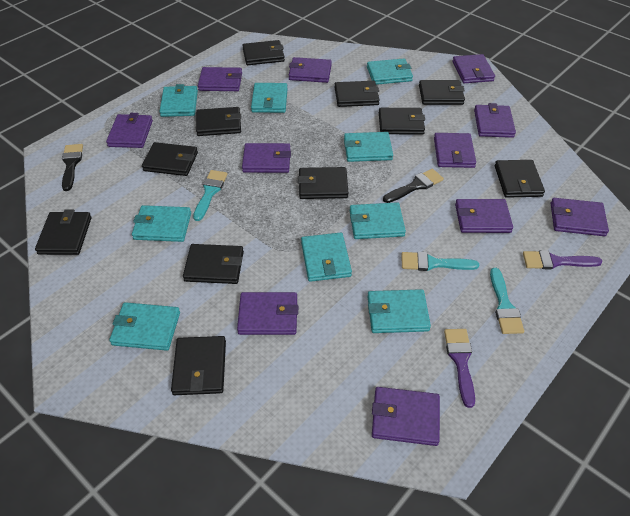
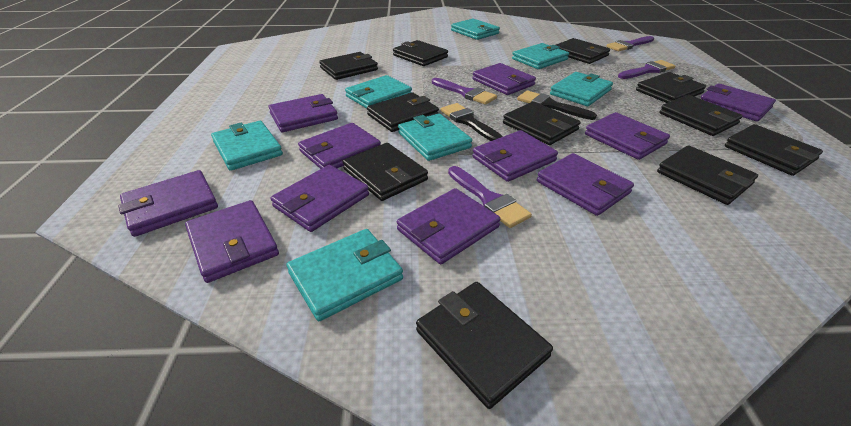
purple brush: 2 -> 4
turquoise brush: 3 -> 0
turquoise wallet: 9 -> 7

